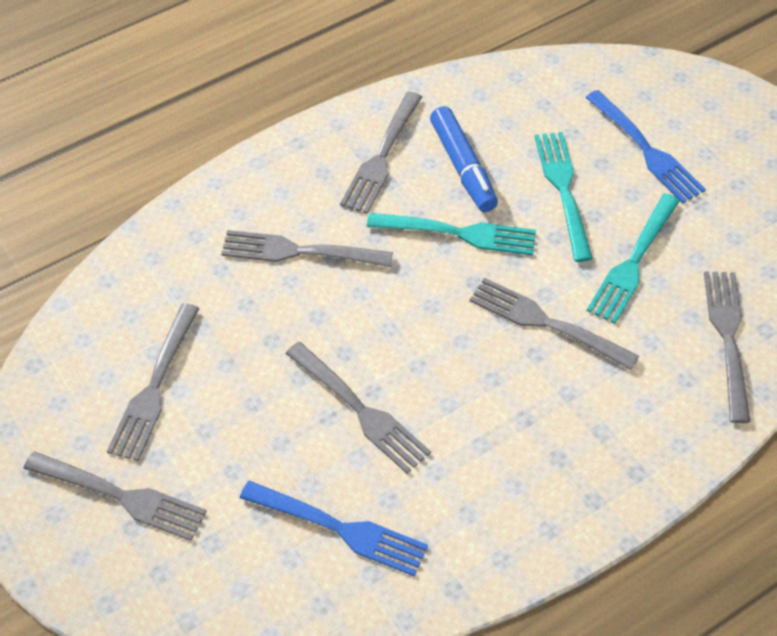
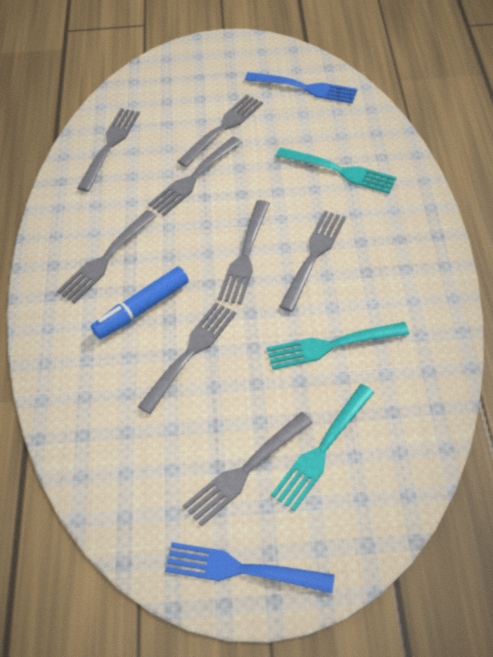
grey fork: 7 -> 8

